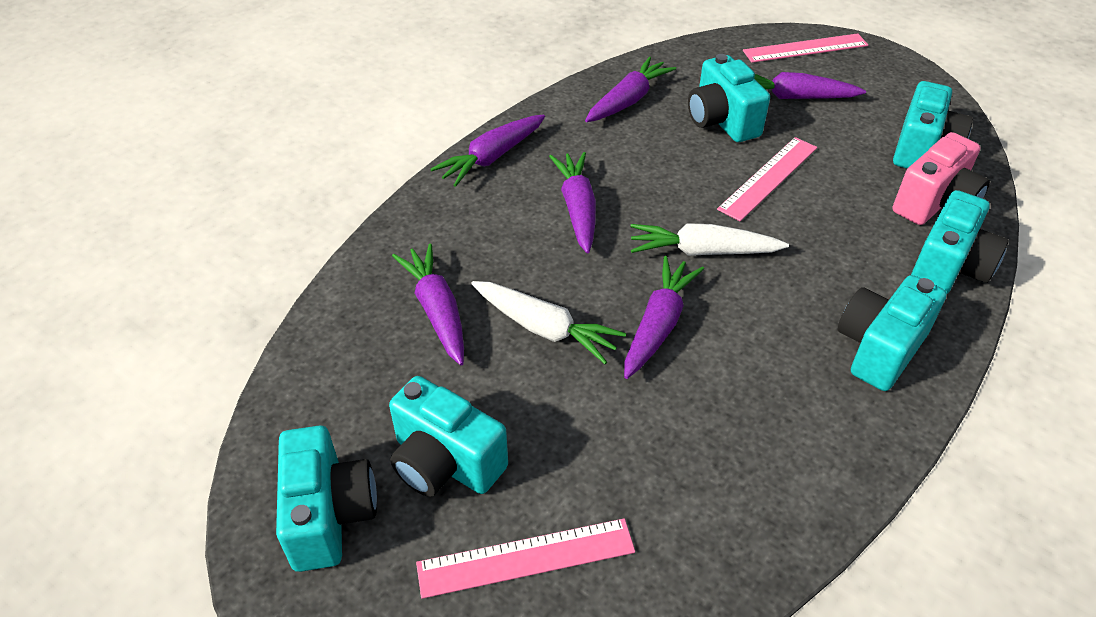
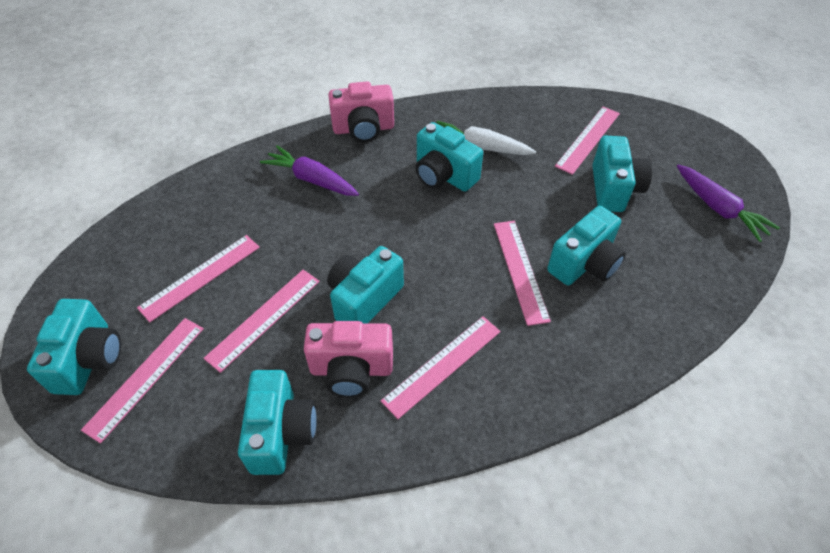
pink camera: 1 -> 2
pink ruler: 3 -> 6
purple carrot: 6 -> 2
white carrot: 2 -> 1

